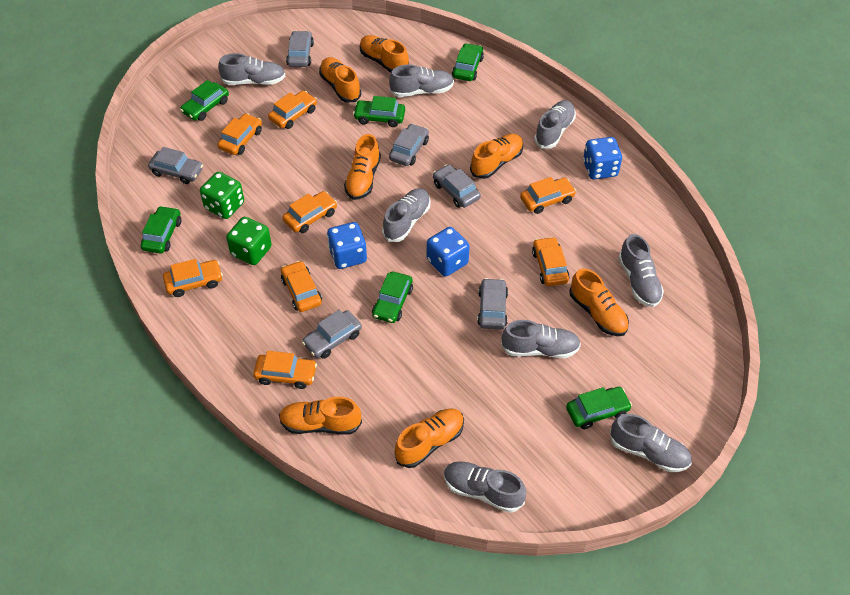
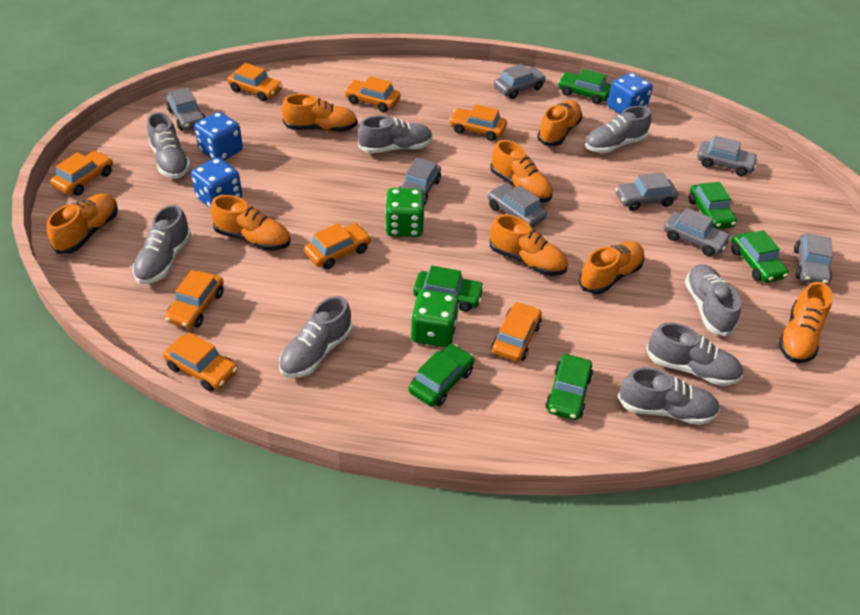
grey car: 6 -> 8
orange shoe: 7 -> 8

